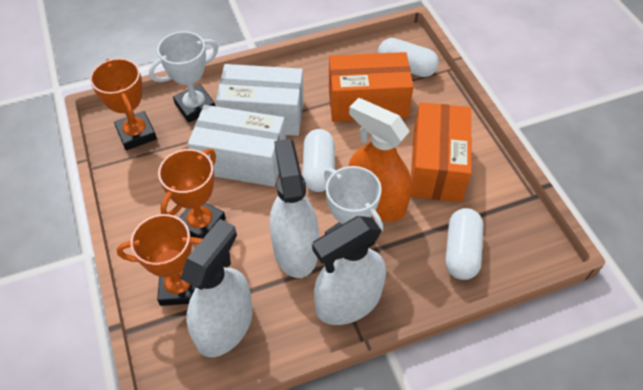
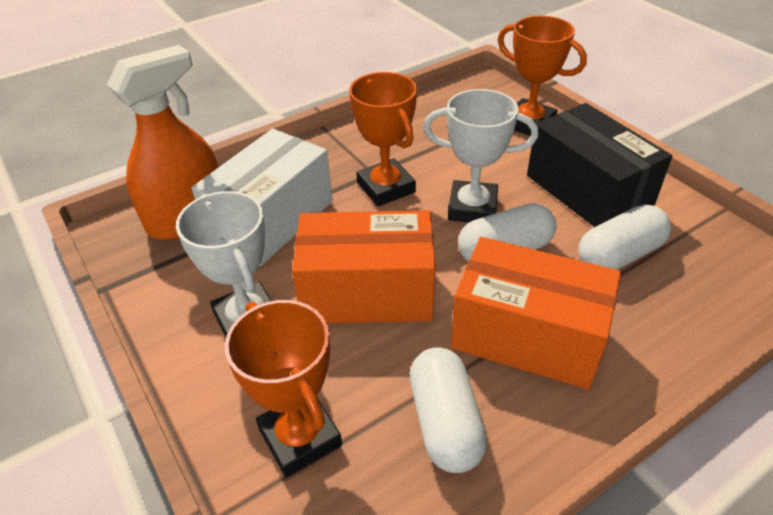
black box: 0 -> 1
white box: 2 -> 1
white spray bottle: 3 -> 0

